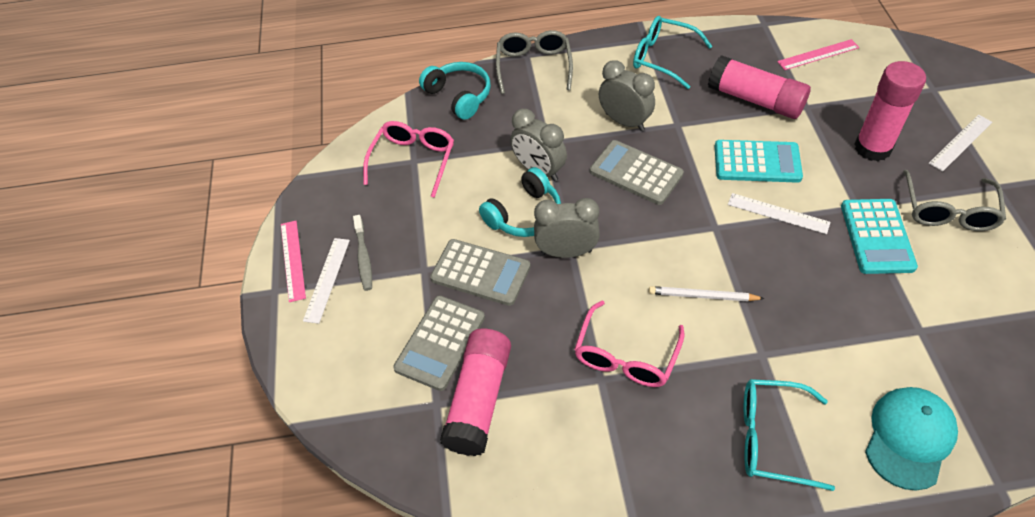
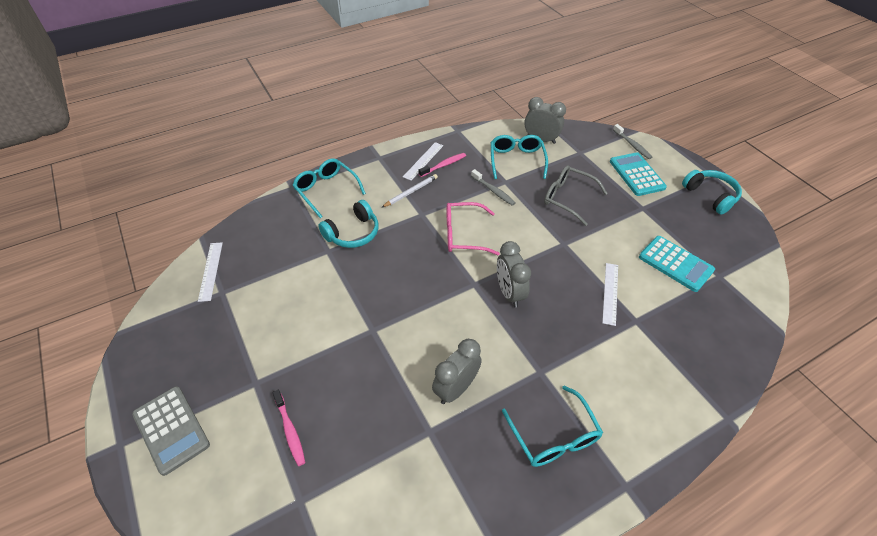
grey calculator: 3 -> 1
grey glasses: 2 -> 1
grey toothbrush: 1 -> 2
pink glasses: 2 -> 1
pink glue stick: 3 -> 0
pink ruler: 2 -> 0
pink toothbrush: 0 -> 2
turquoise cap: 1 -> 0
turquoise glasses: 2 -> 3

